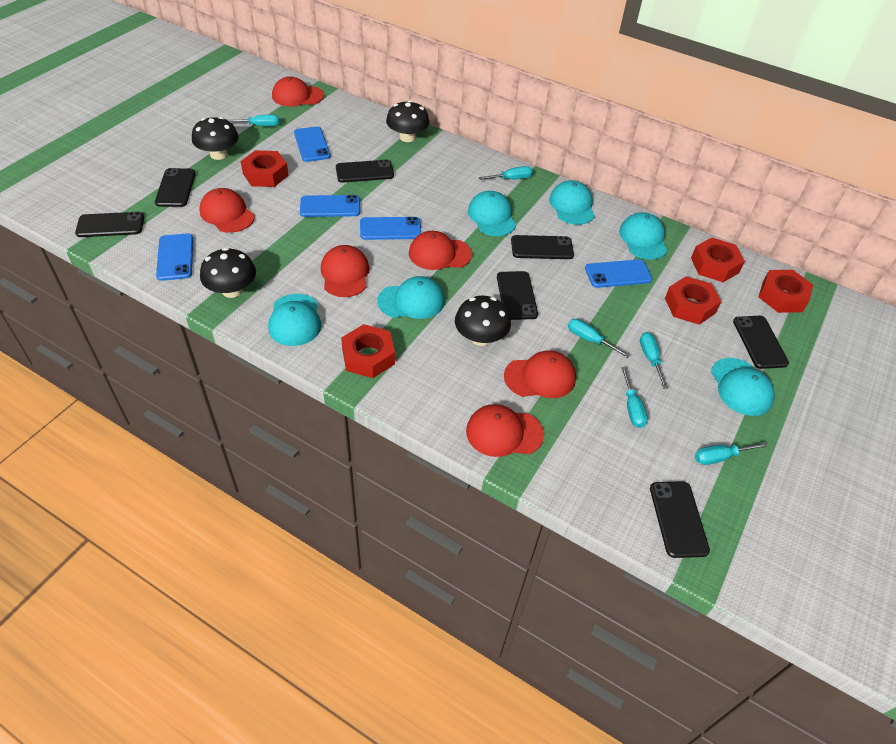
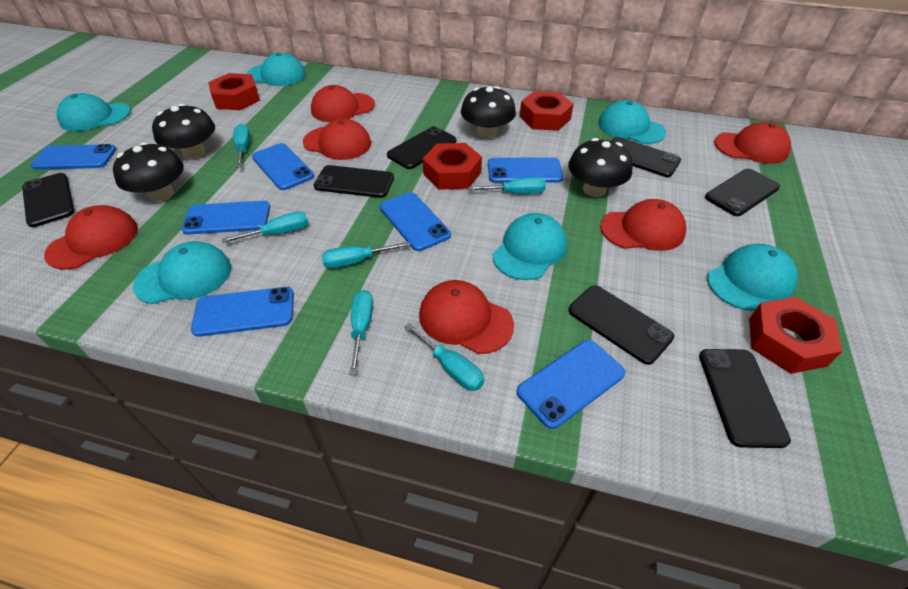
blue phone: 5 -> 7
red nut: 5 -> 4

